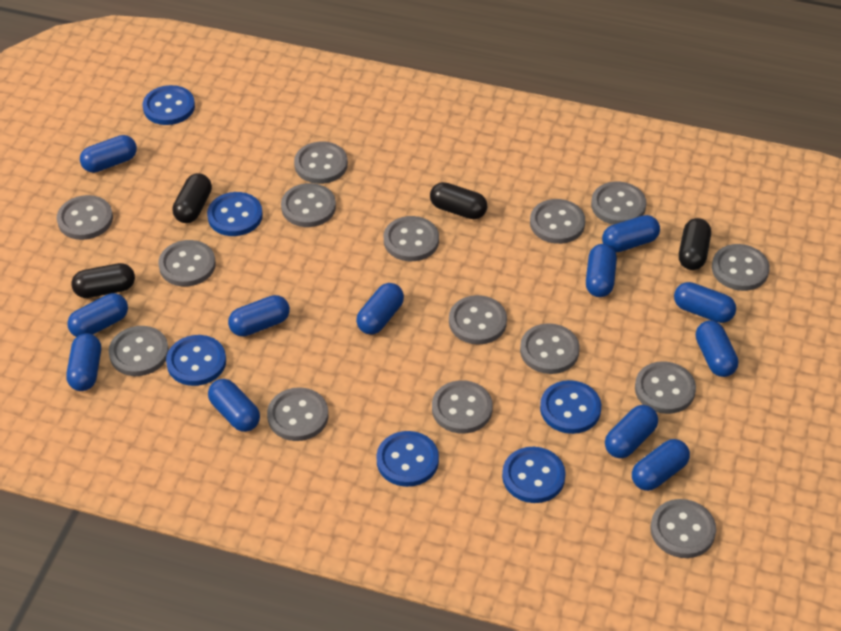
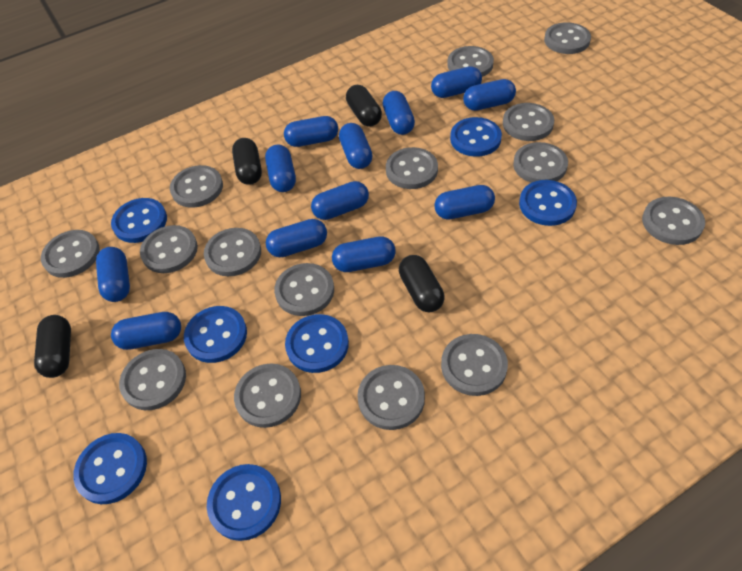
blue button: 6 -> 7

